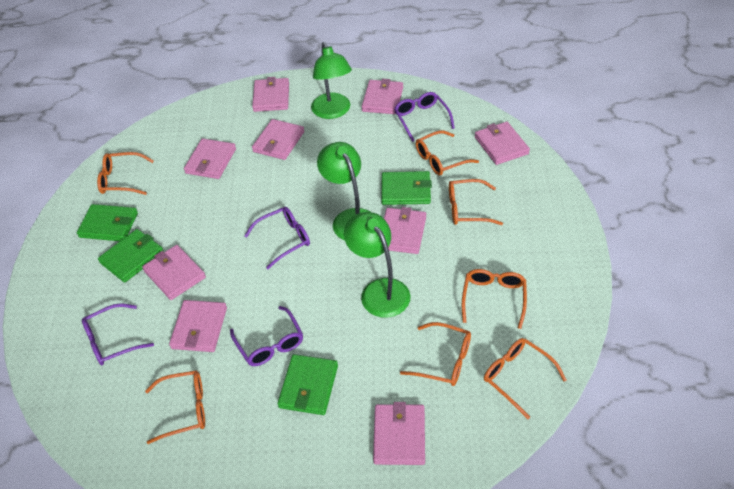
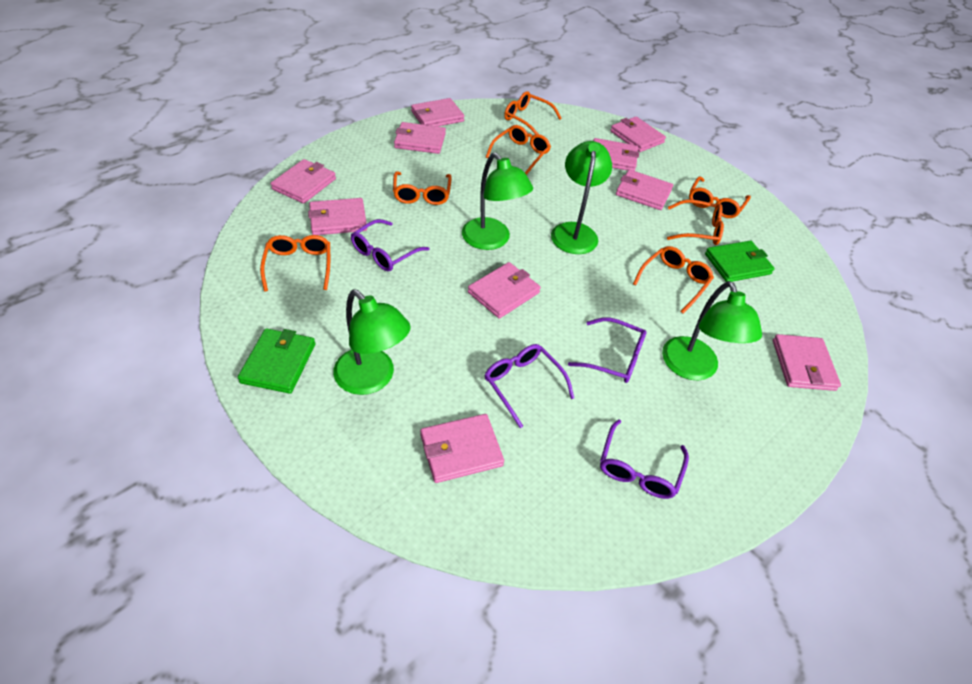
green lamp: 3 -> 4
green wallet: 4 -> 2
pink wallet: 9 -> 10

